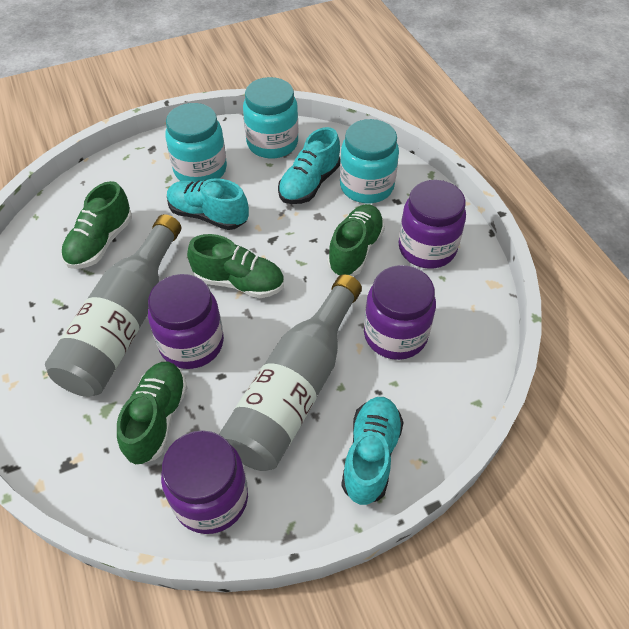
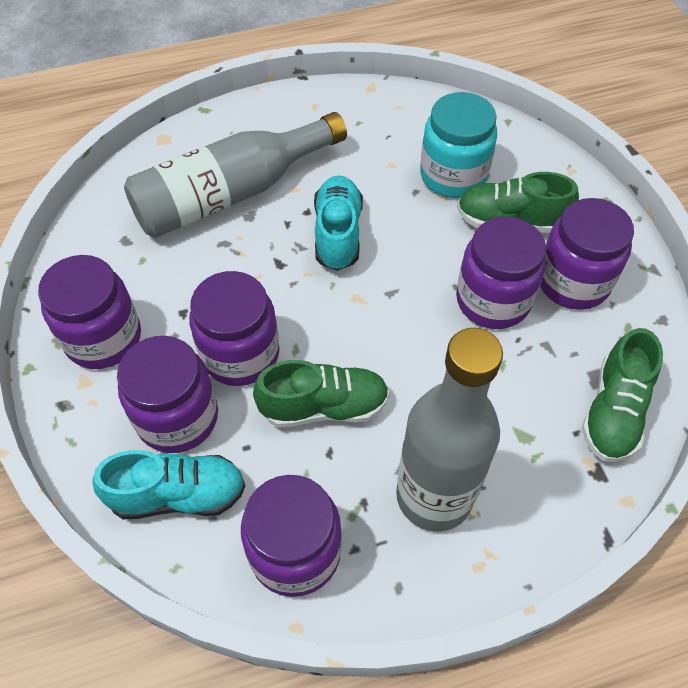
green shoe: 4 -> 3
purple jar: 4 -> 6
turquoise jar: 3 -> 1
turquoise shoe: 3 -> 2

